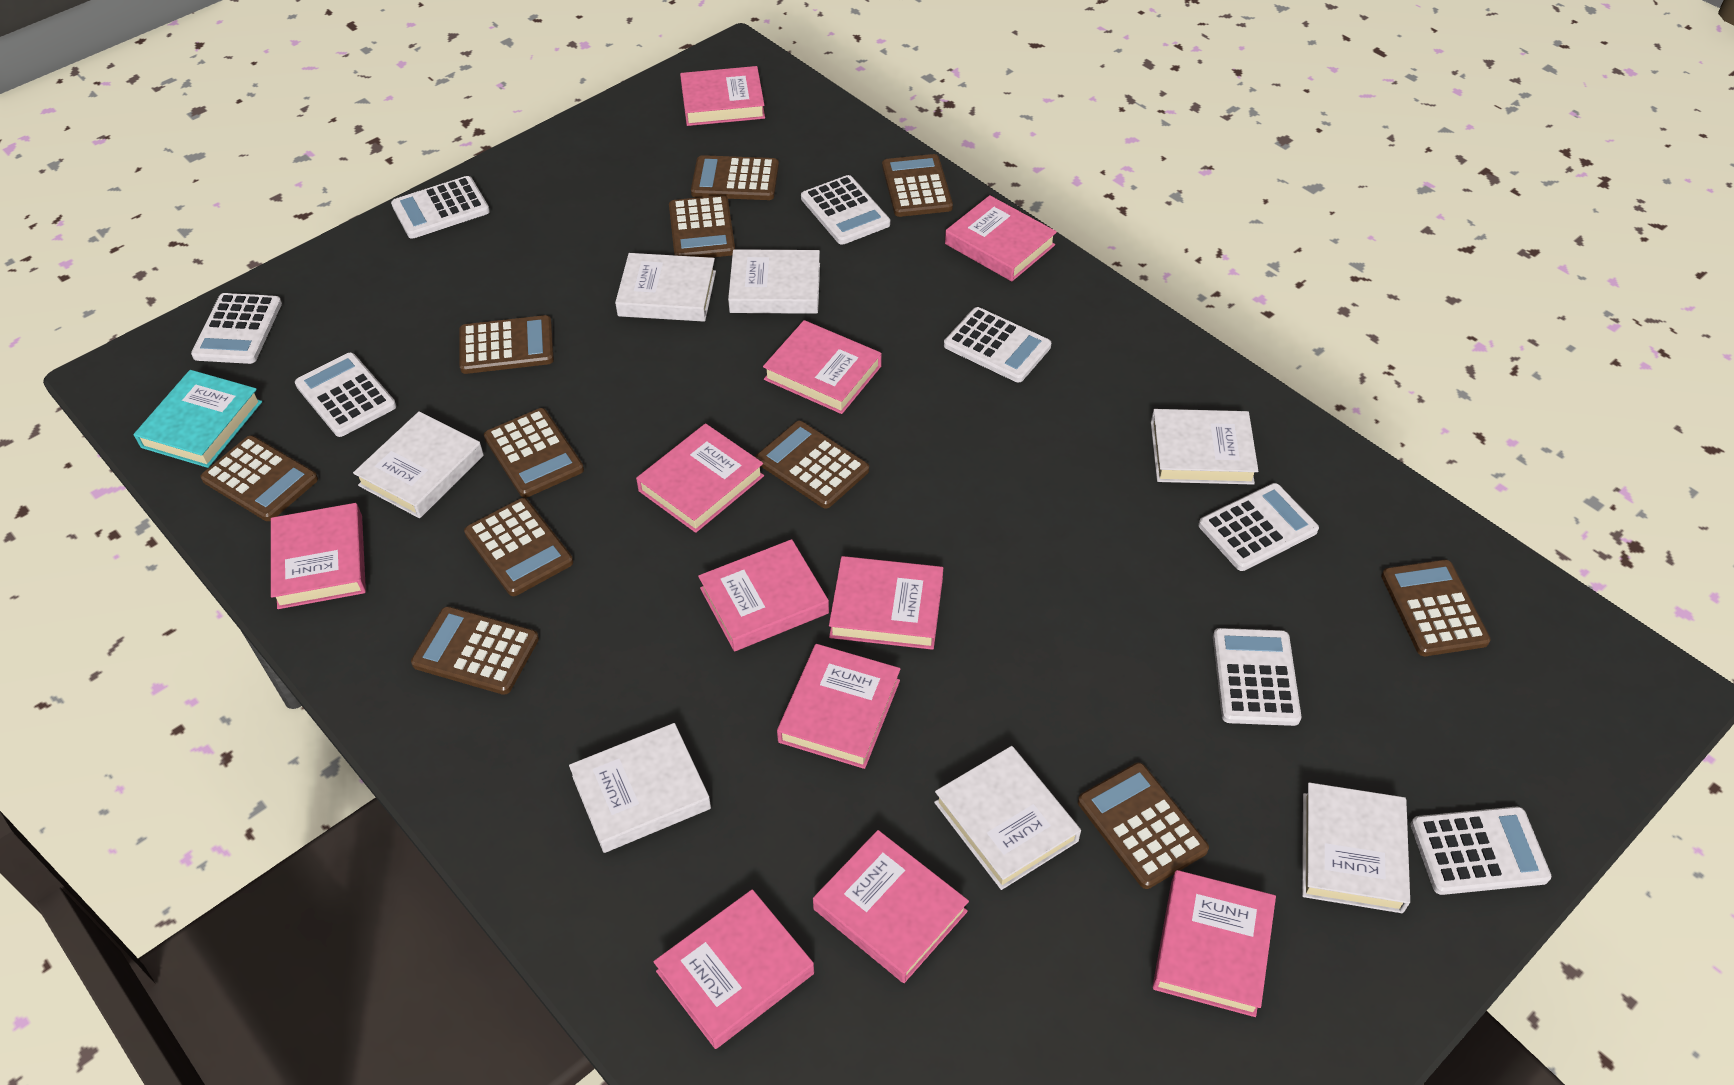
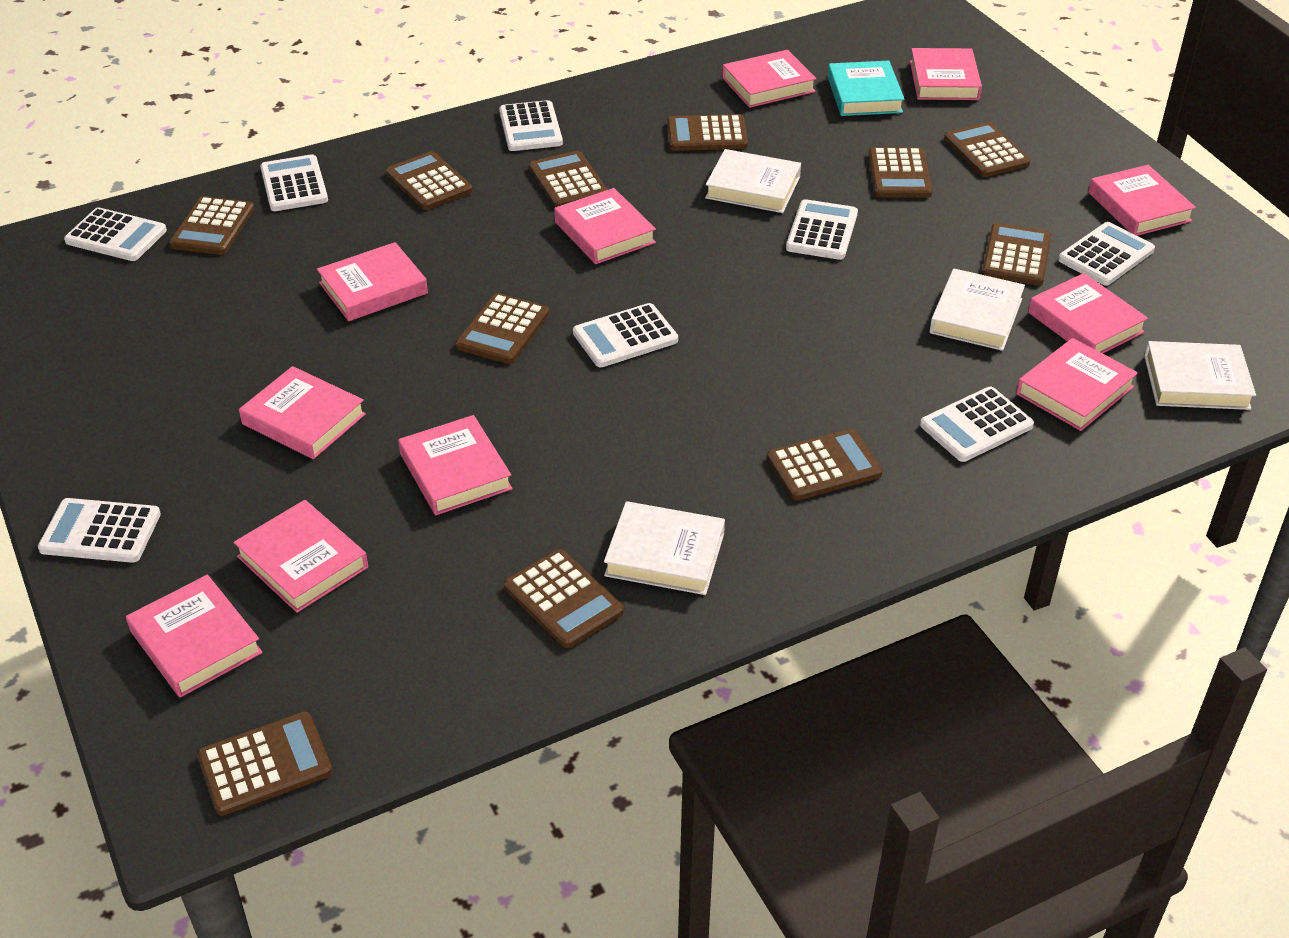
white book: 7 -> 4

